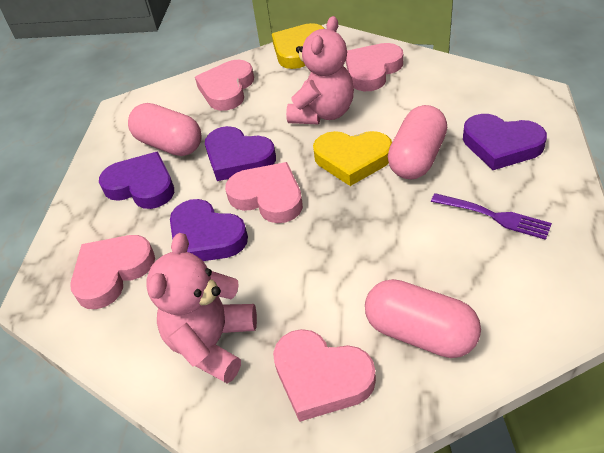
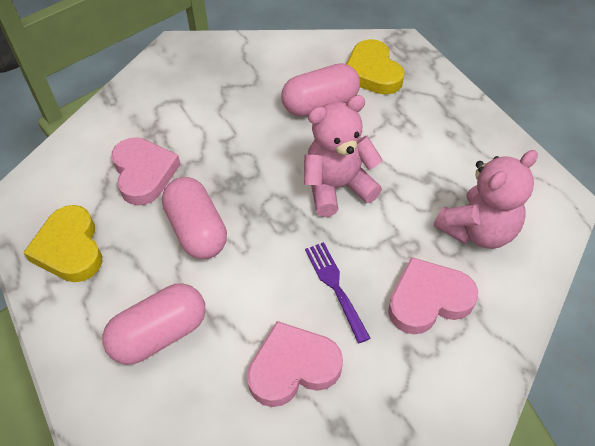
pink heart: 5 -> 3
purple heart: 4 -> 0

